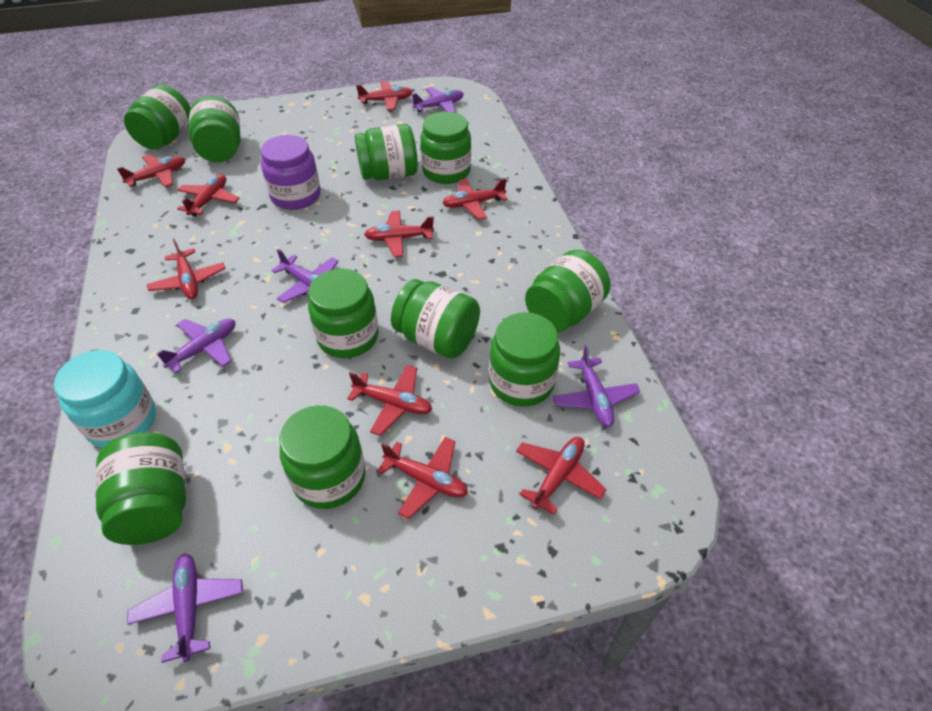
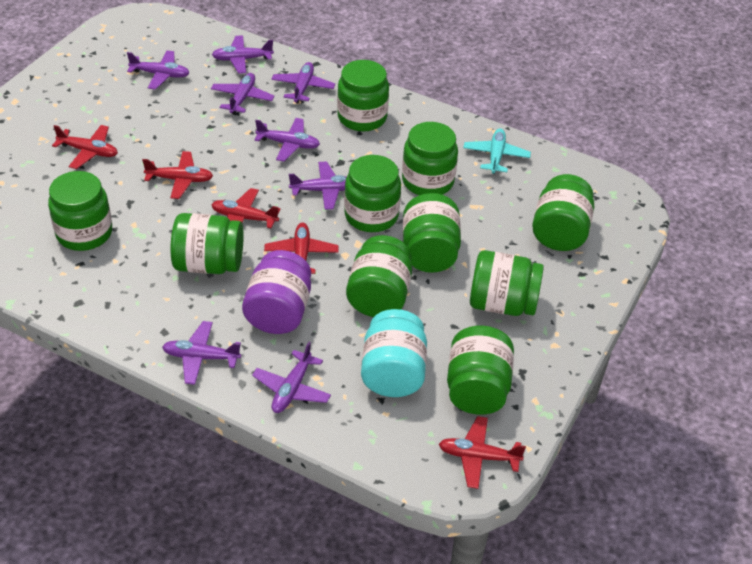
purple plane: 5 -> 8
red plane: 9 -> 5
turquoise plane: 0 -> 1

